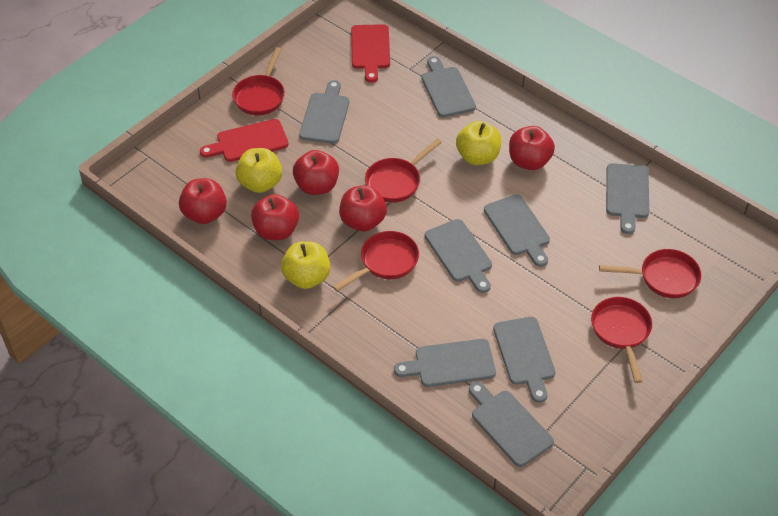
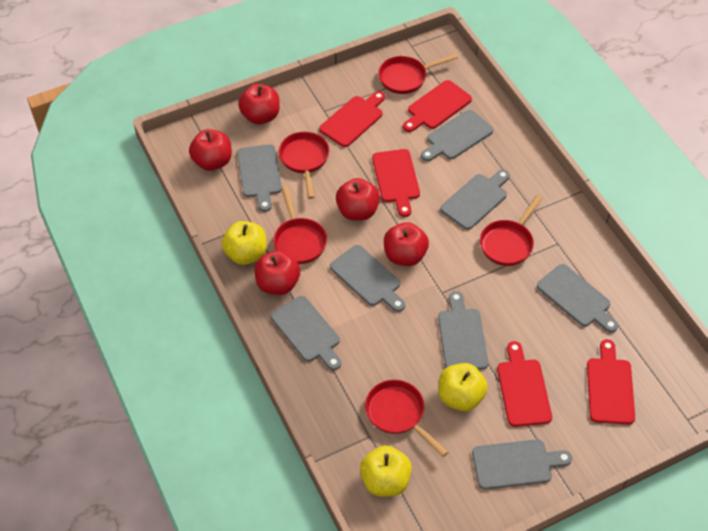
red cutting board: 2 -> 5

